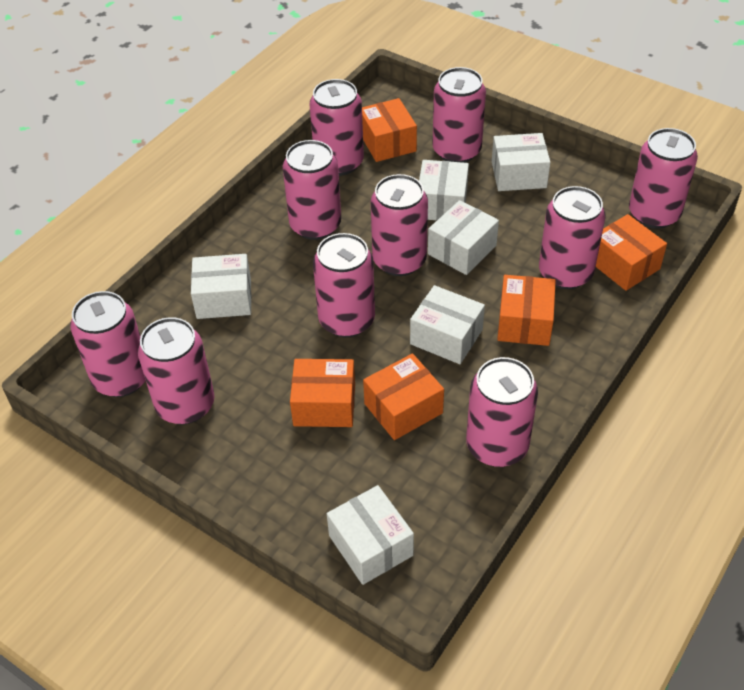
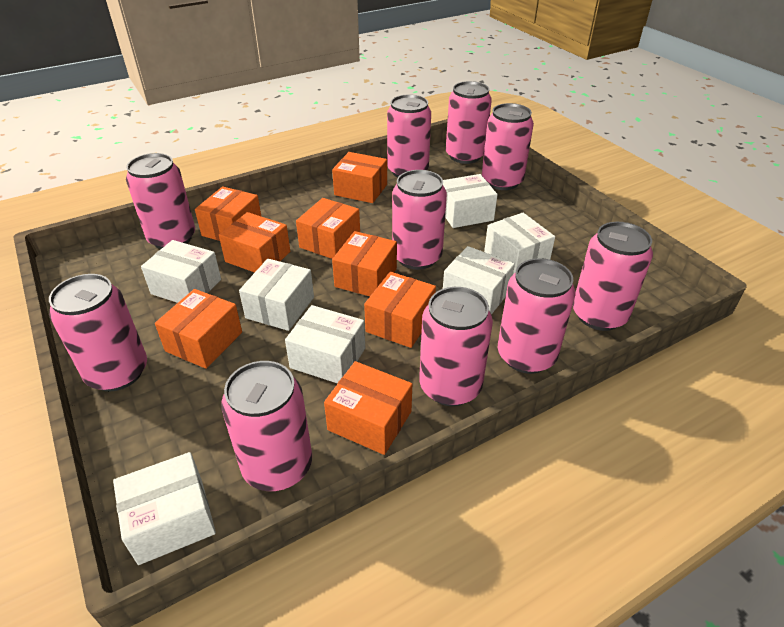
orange box: 5 -> 8
white box: 6 -> 7

